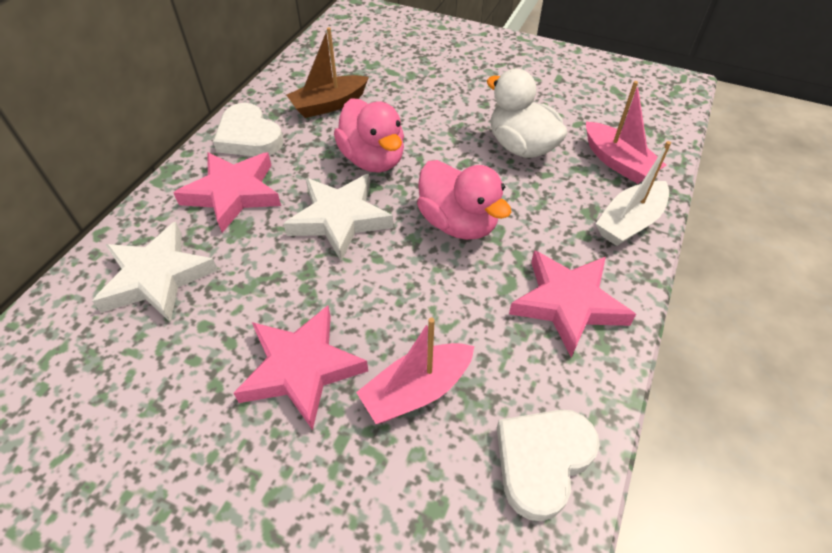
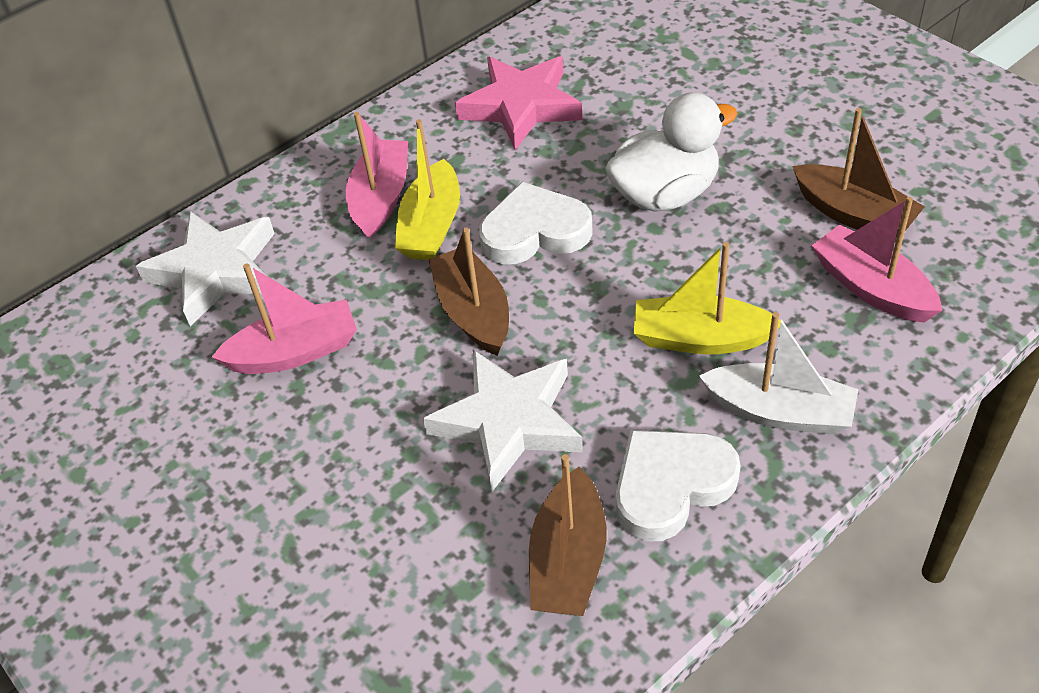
brown boat: 1 -> 3
pink boat: 2 -> 3
pink duck: 2 -> 0
pink star: 3 -> 1
yellow boat: 0 -> 2

